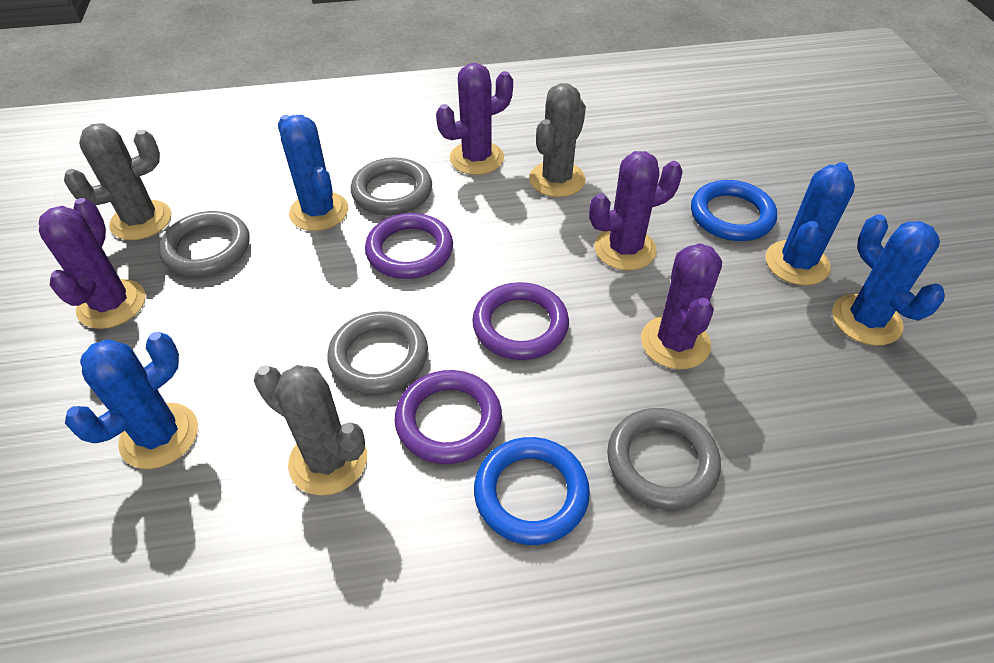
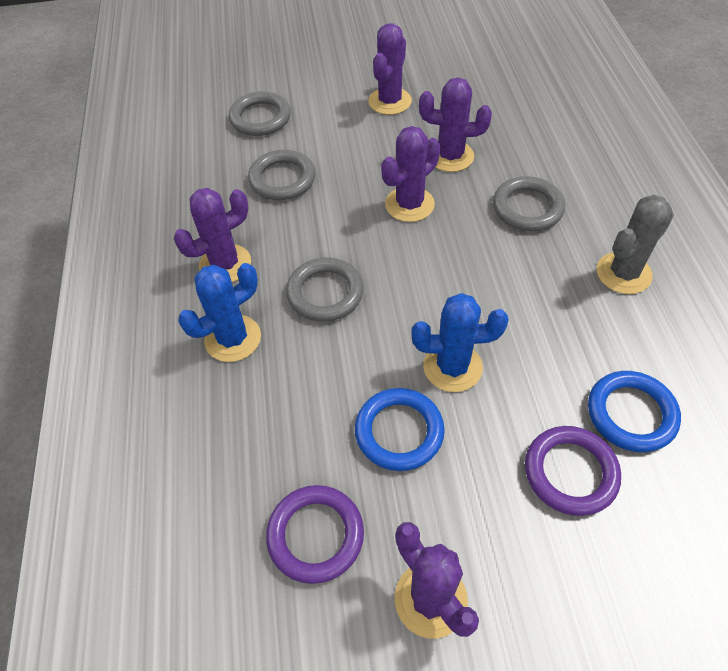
blue cactus: 4 -> 2
grey cactus: 3 -> 1
purple cactus: 4 -> 5
purple ring: 3 -> 2

